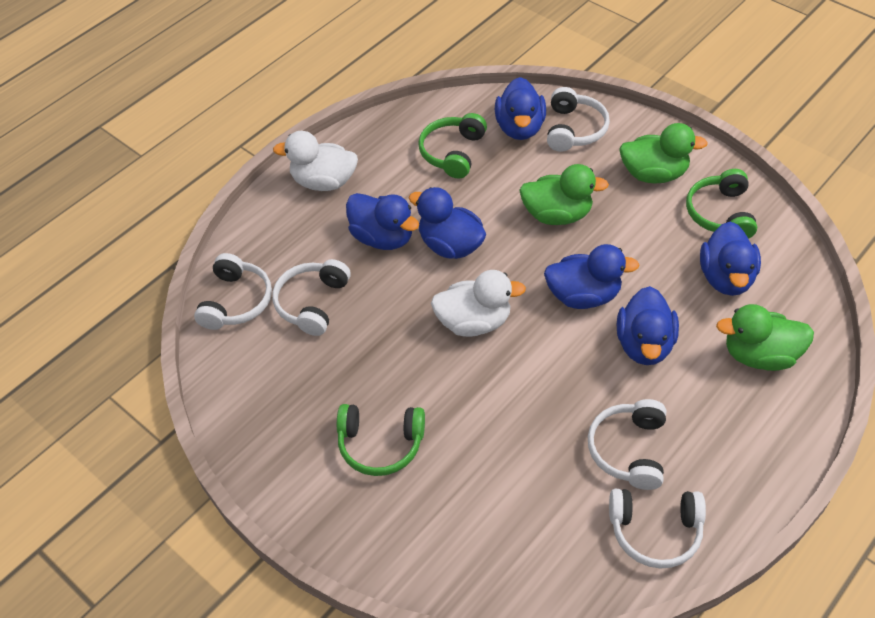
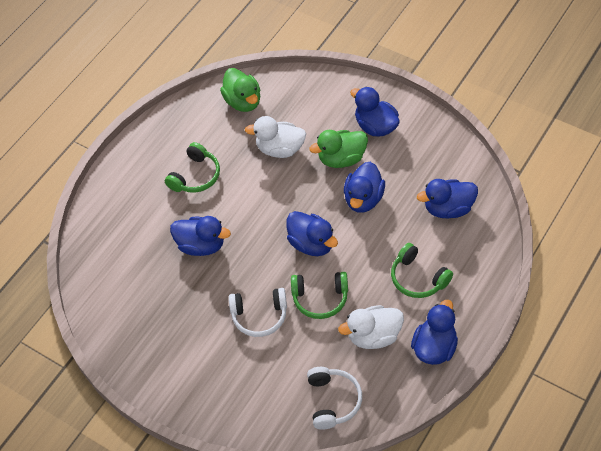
green duck: 3 -> 2
white headphones: 5 -> 2

